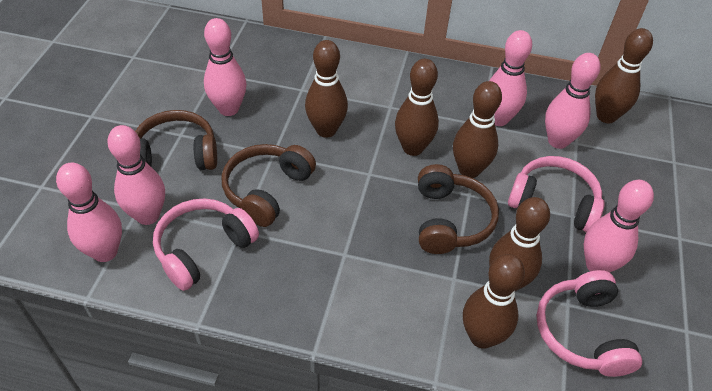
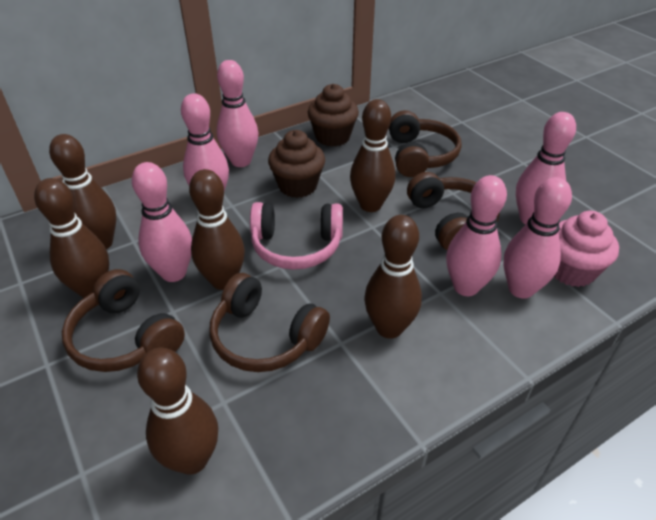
brown cupcake: 0 -> 2
brown headphones: 3 -> 4
pink cupcake: 0 -> 1
pink headphones: 3 -> 1

